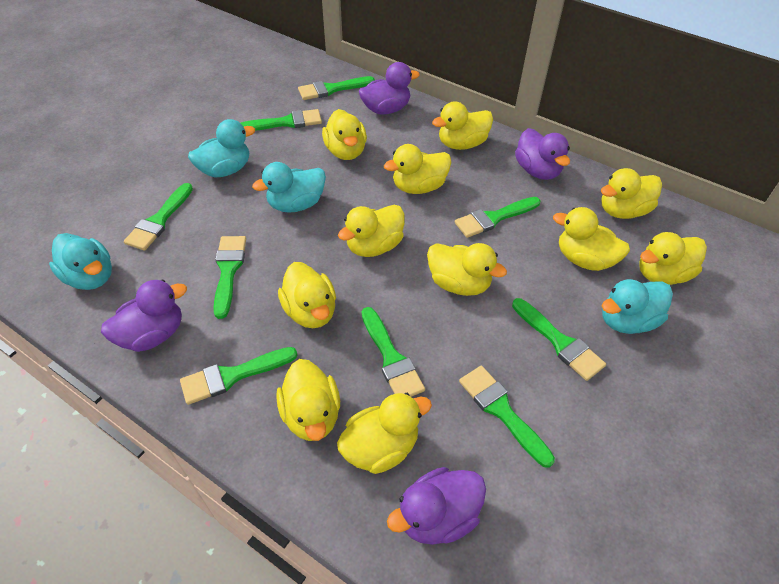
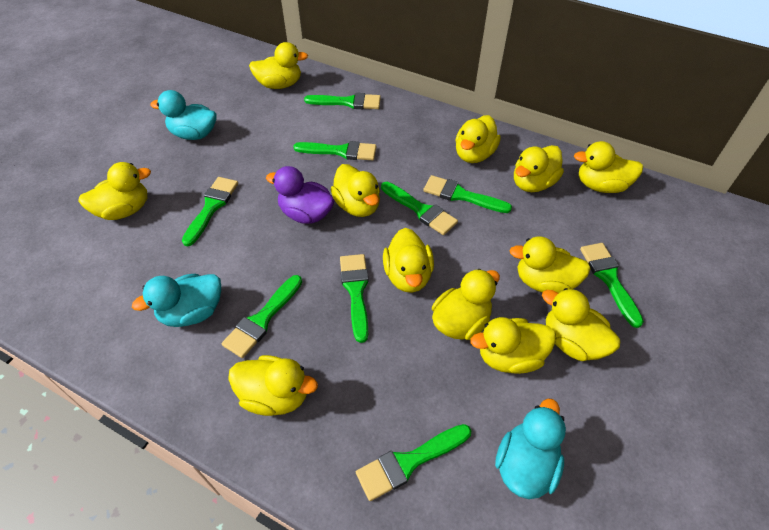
purple duck: 4 -> 1
turquoise duck: 4 -> 3
yellow duck: 11 -> 12

